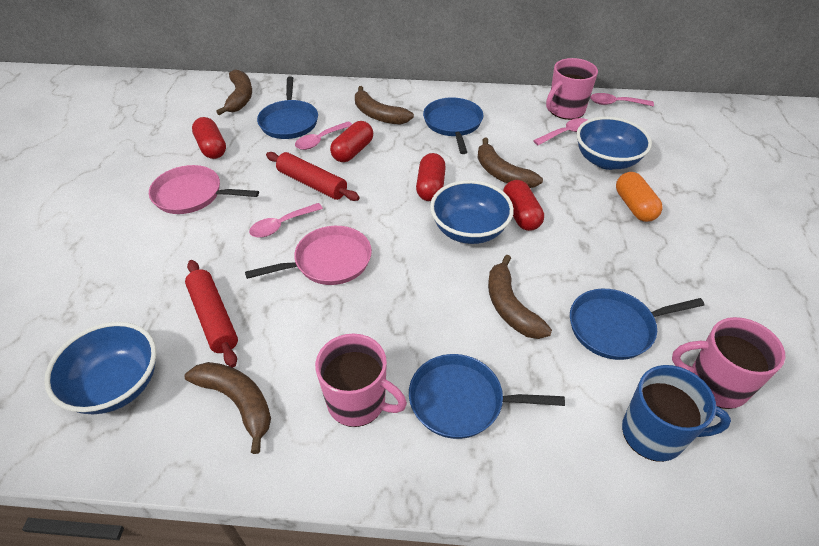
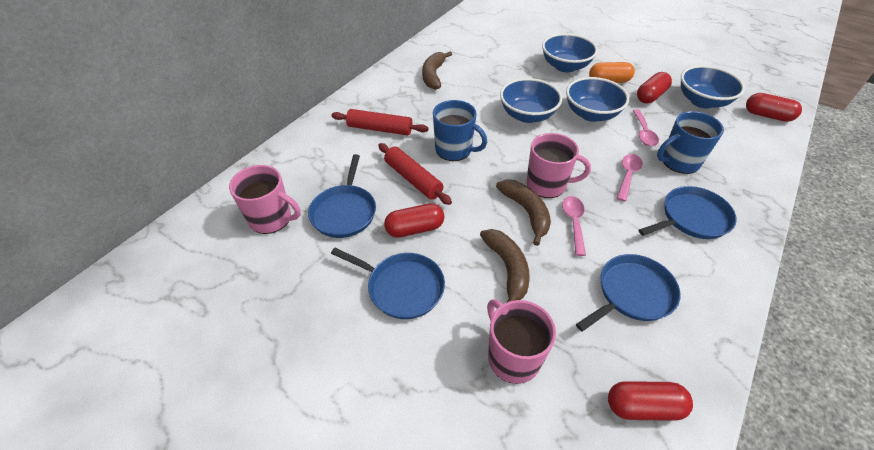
blue bowl: 3 -> 4
blue mug: 1 -> 2
brown banana: 5 -> 3
pink pan: 2 -> 0
pink spoon: 4 -> 3

